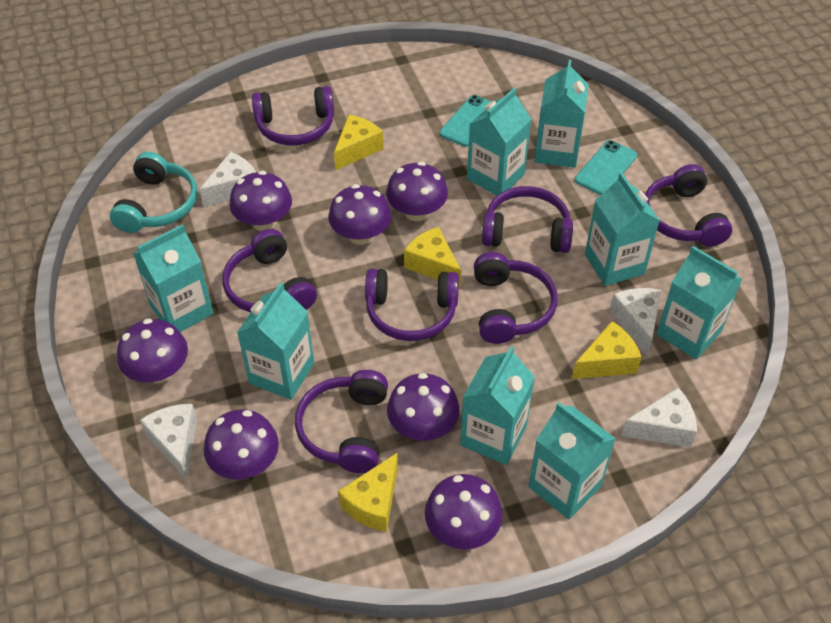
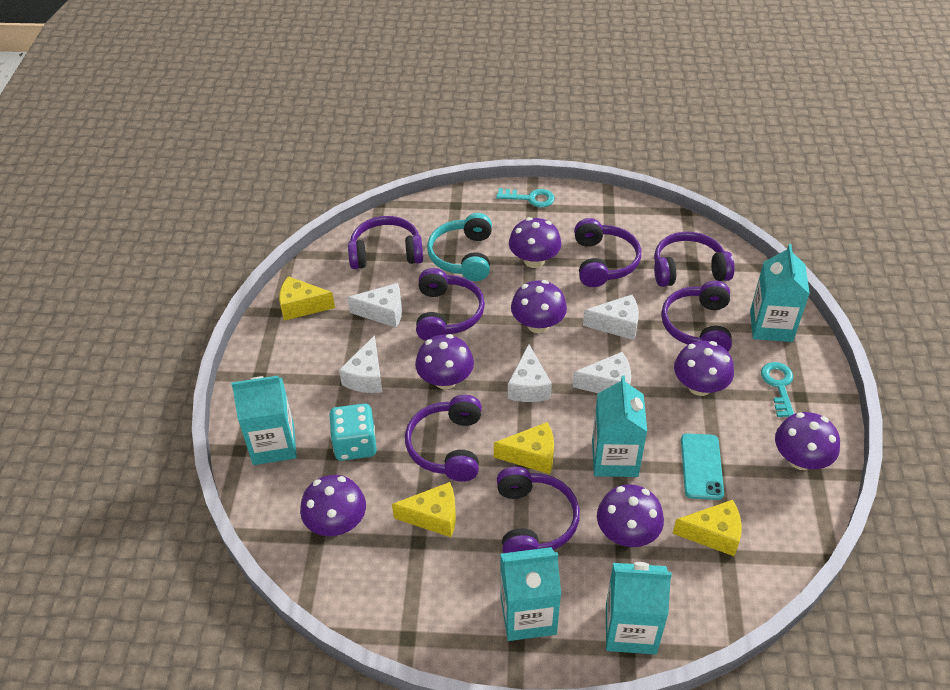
turquoise carton: 8 -> 5
turquoise dice: 0 -> 1
turquoise key: 0 -> 2
turquoise phone: 2 -> 1
white cheese: 4 -> 5

